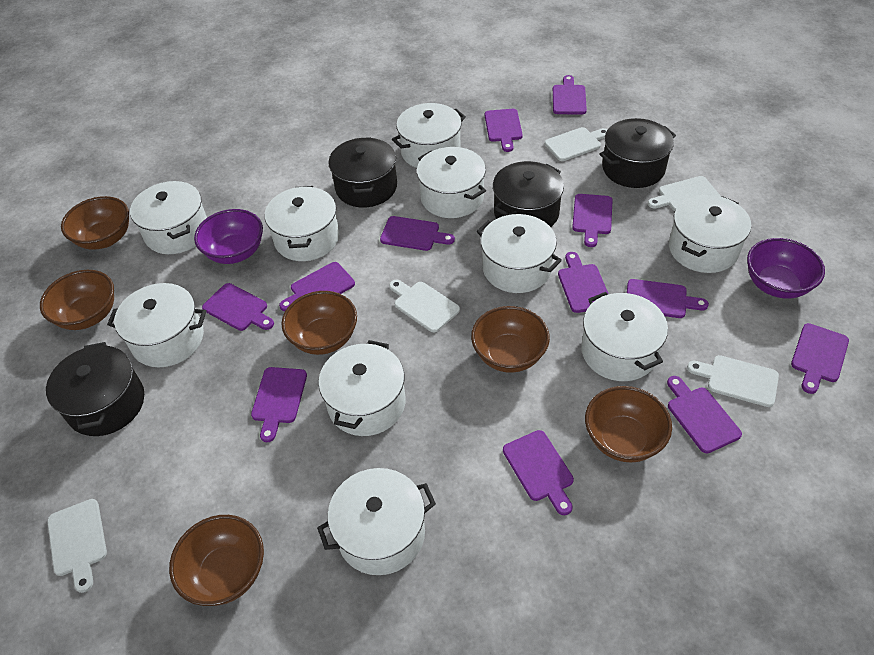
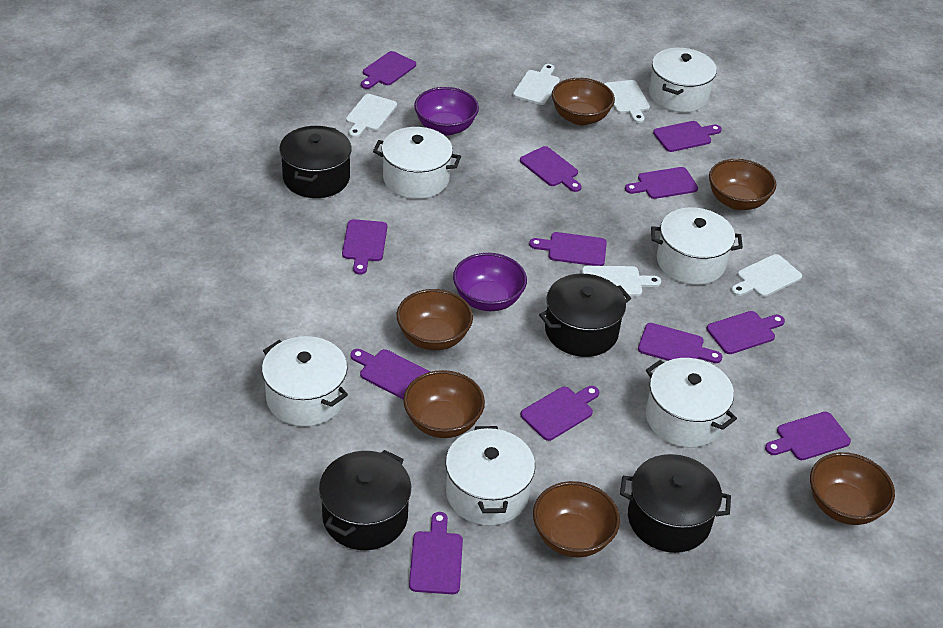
white pot: 10 -> 6

